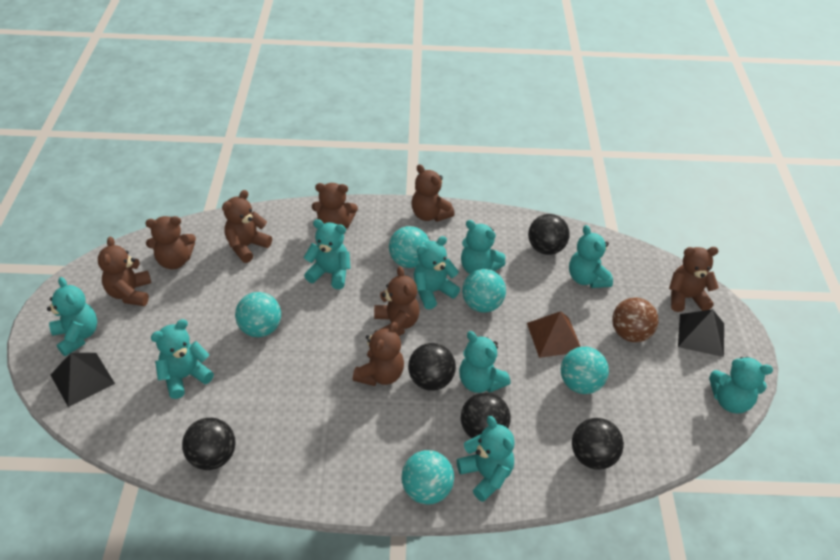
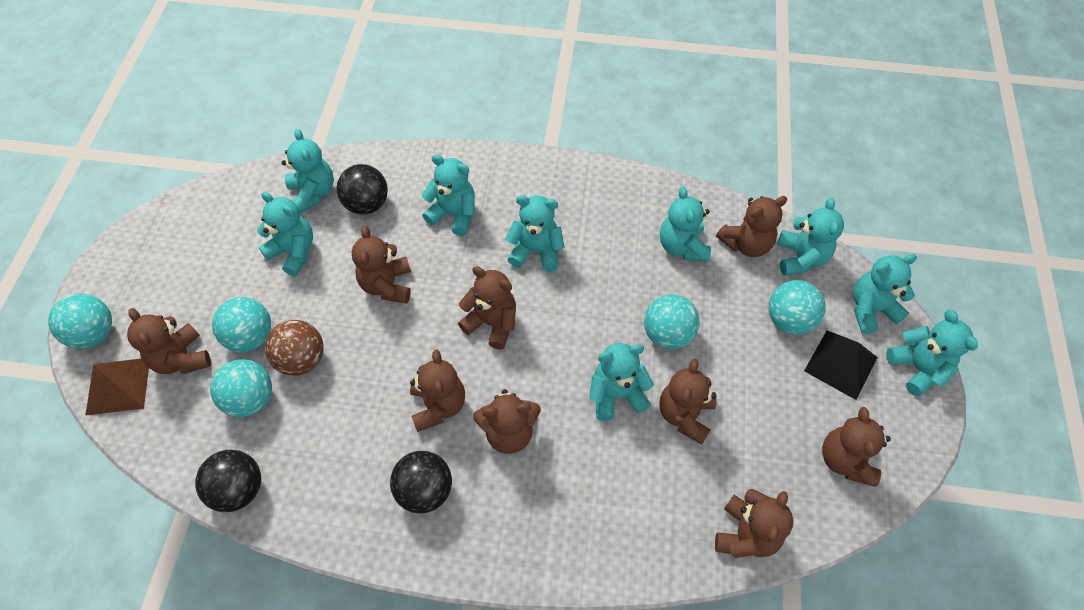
black ball: 5 -> 3
black pyramid: 2 -> 1
brown teddy bear: 8 -> 9

